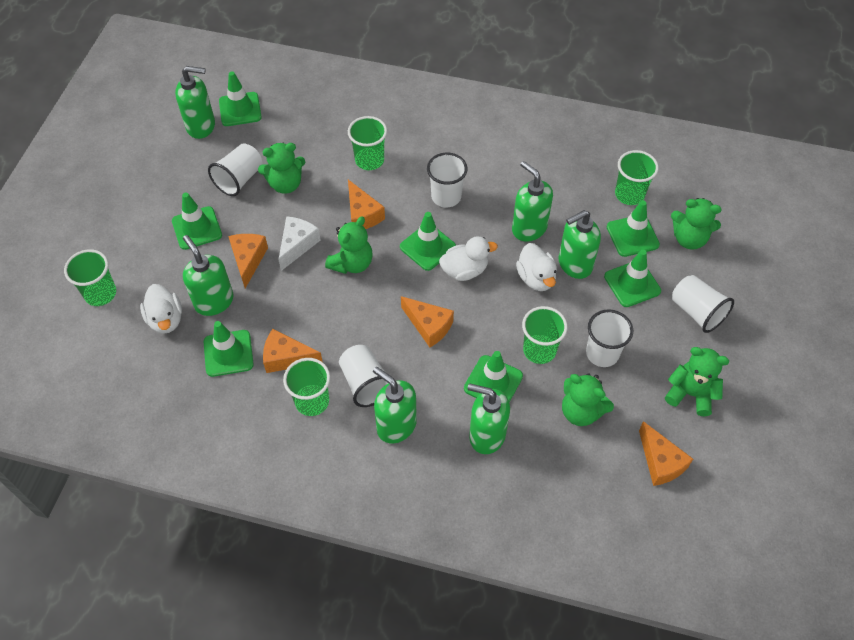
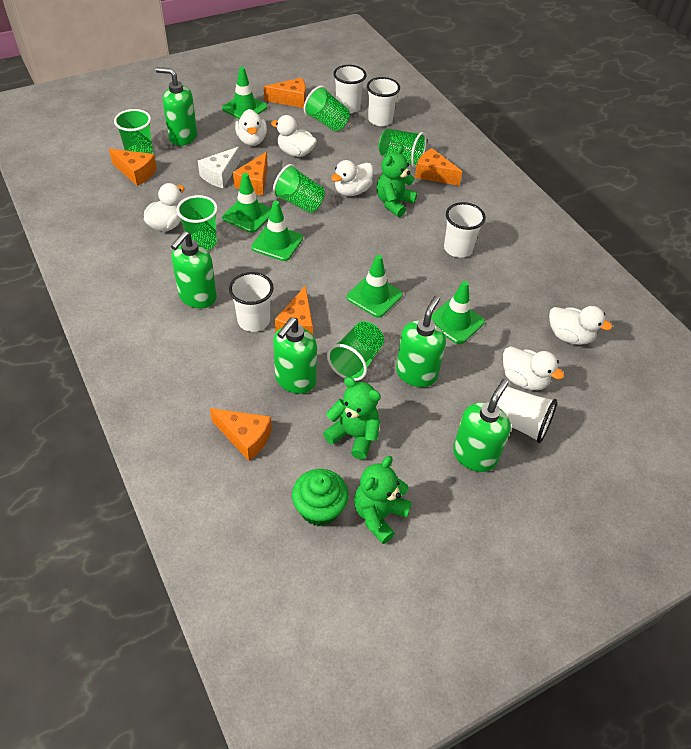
green cup: 5 -> 6
green cupcake: 0 -> 1
green soap dispenser: 6 -> 5
green teddy bear: 5 -> 3
green traffic cone: 7 -> 5
orange cheese: 5 -> 6
white duck: 3 -> 6

